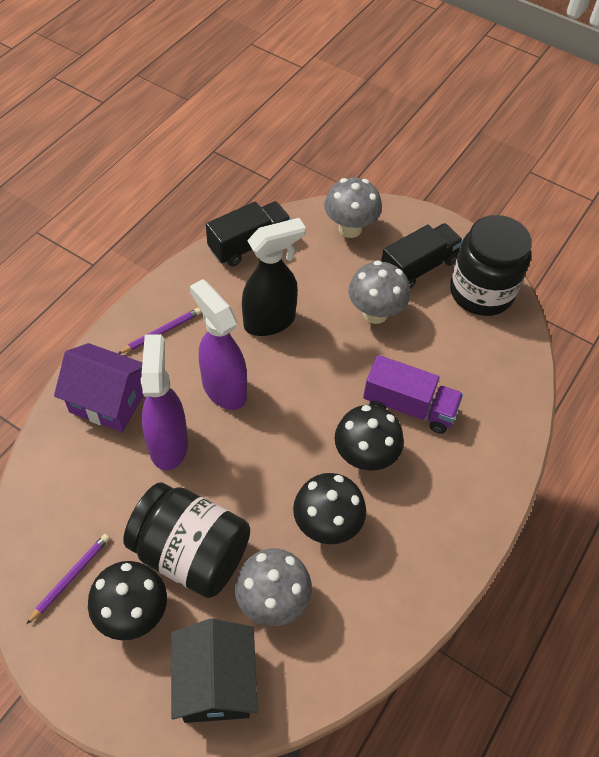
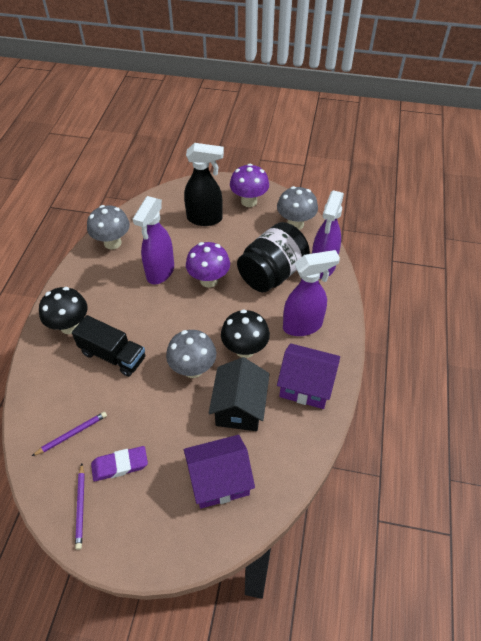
black jar: 2 -> 1
black mushroom: 3 -> 2
black truck: 2 -> 1
purple eraser: 0 -> 1
purple house: 1 -> 2
purple mushroom: 0 -> 2
purple spray bottle: 2 -> 3
purple truck: 1 -> 0

